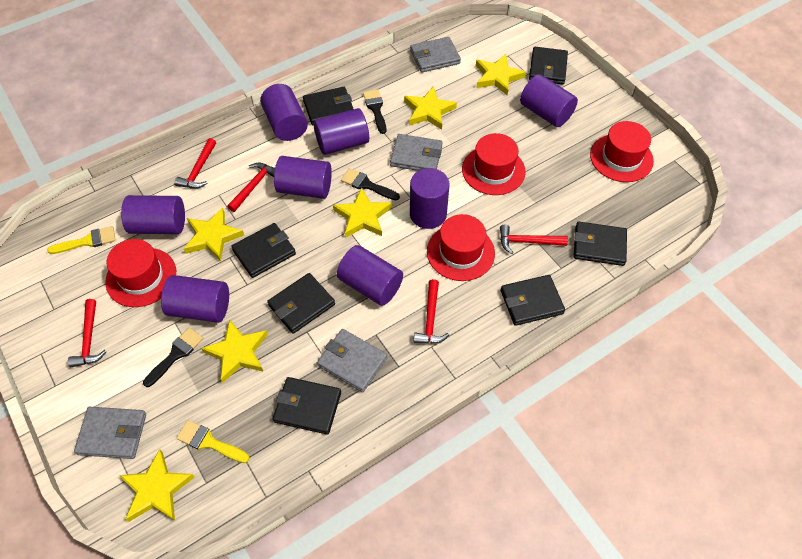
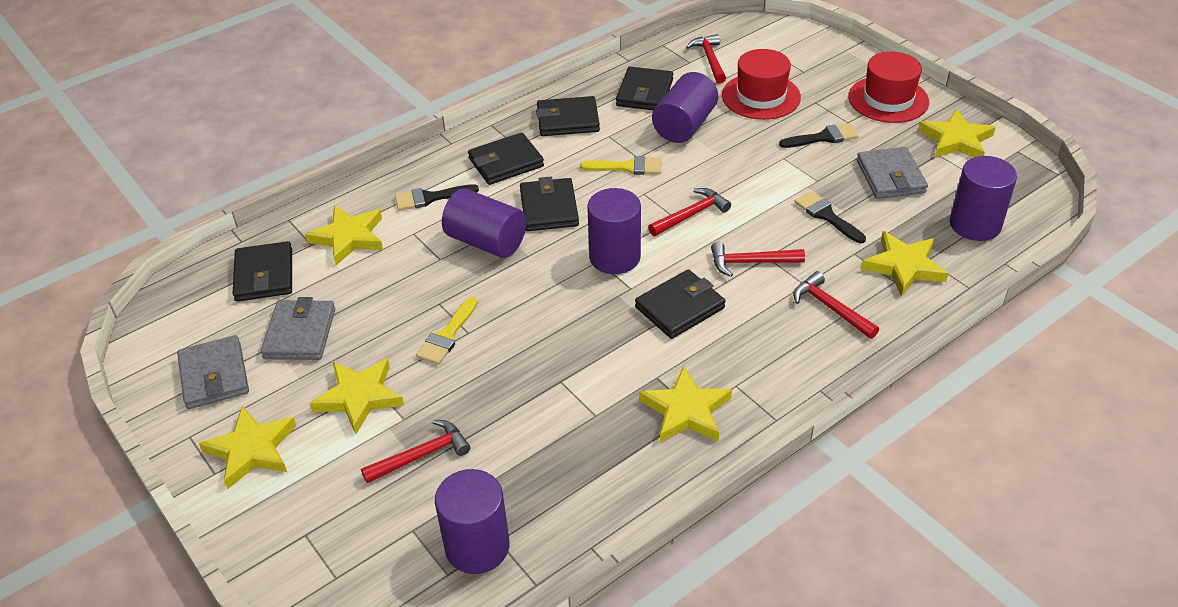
black wallet: 7 -> 6
grey wallet: 4 -> 3
purple cylinder: 8 -> 5
red hat: 4 -> 2

